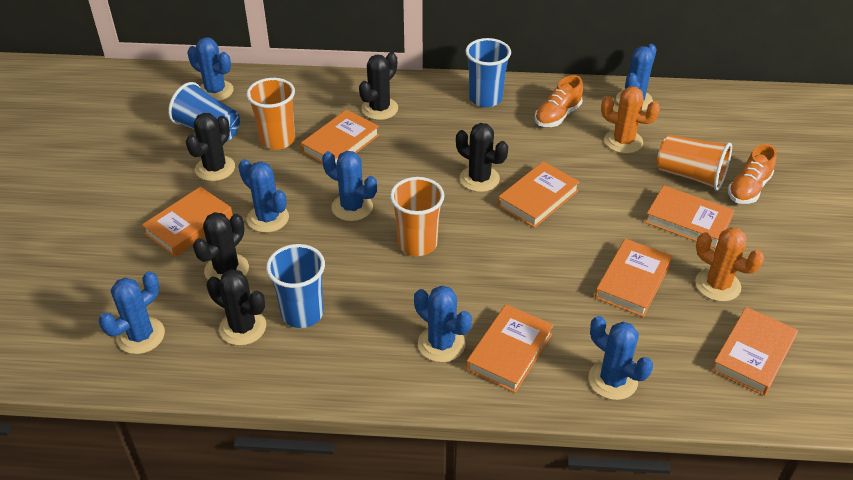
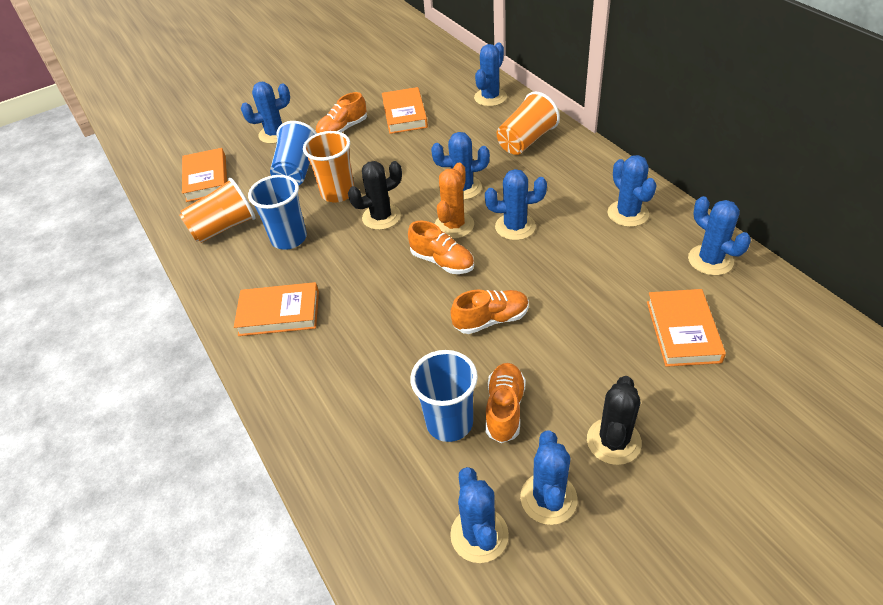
black cactus: 5 -> 2
blue cactus: 7 -> 8
orange book: 7 -> 4
orange cactus: 2 -> 1
orange shoe: 2 -> 4

